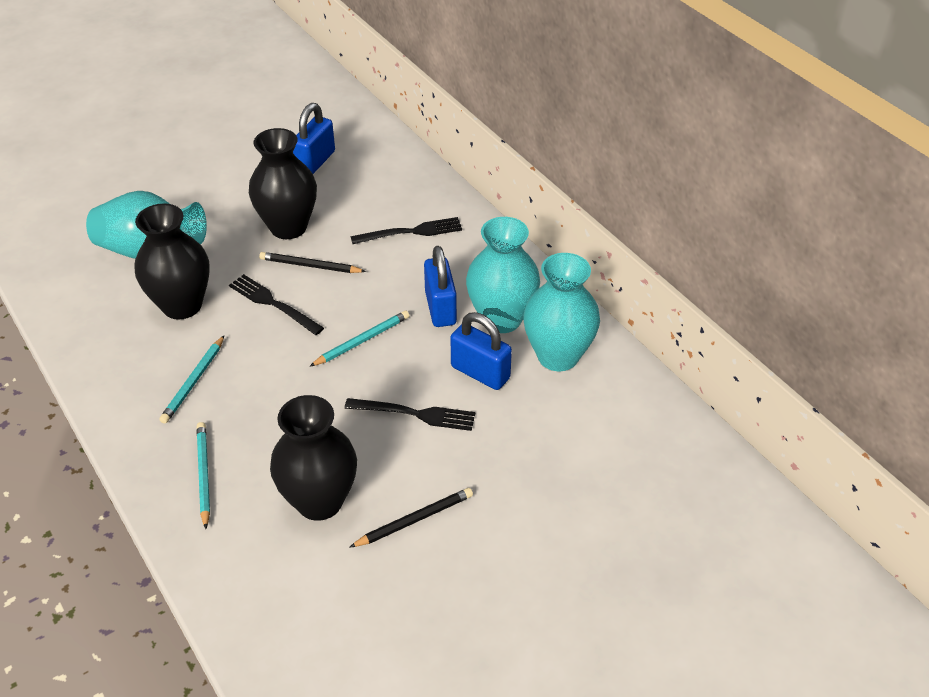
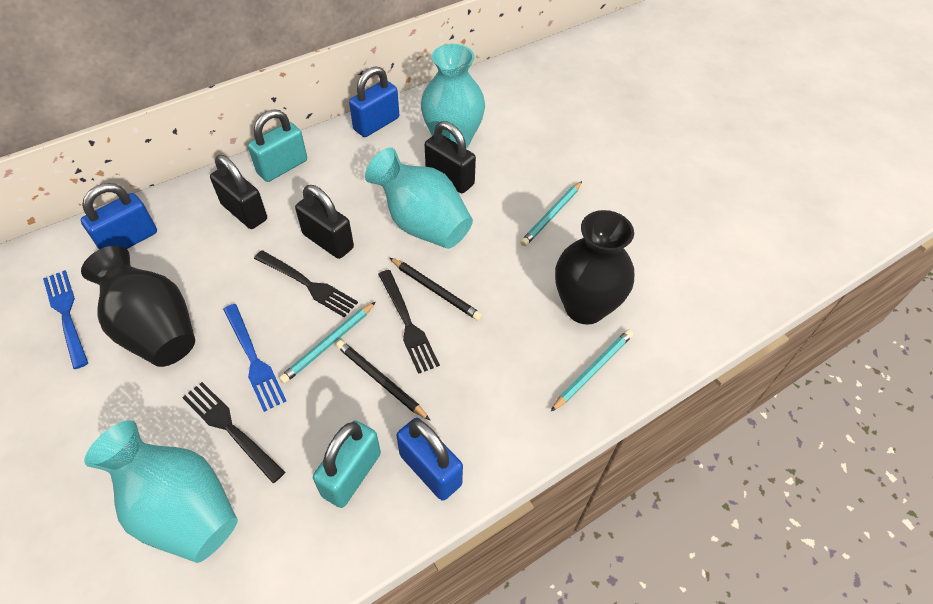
black padlock: 0 -> 3
black vase: 3 -> 2
blue fork: 0 -> 2
turquoise padlock: 0 -> 2

